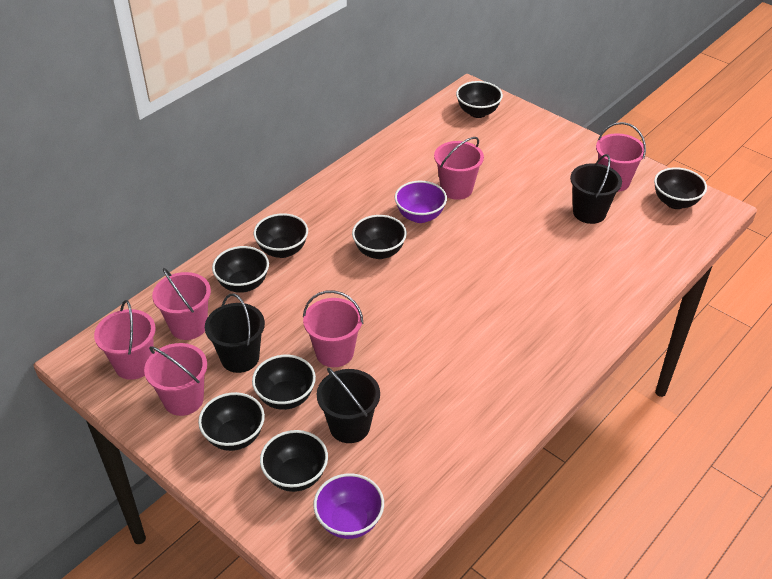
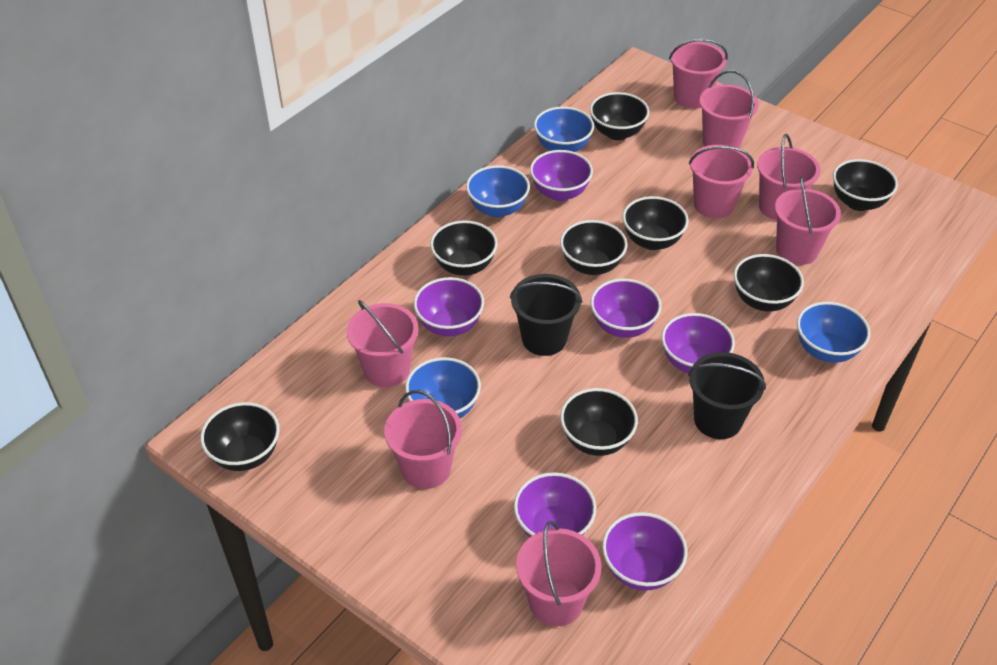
black bucket: 3 -> 2
blue bowl: 0 -> 4
pink bucket: 6 -> 8
purple bowl: 2 -> 6

